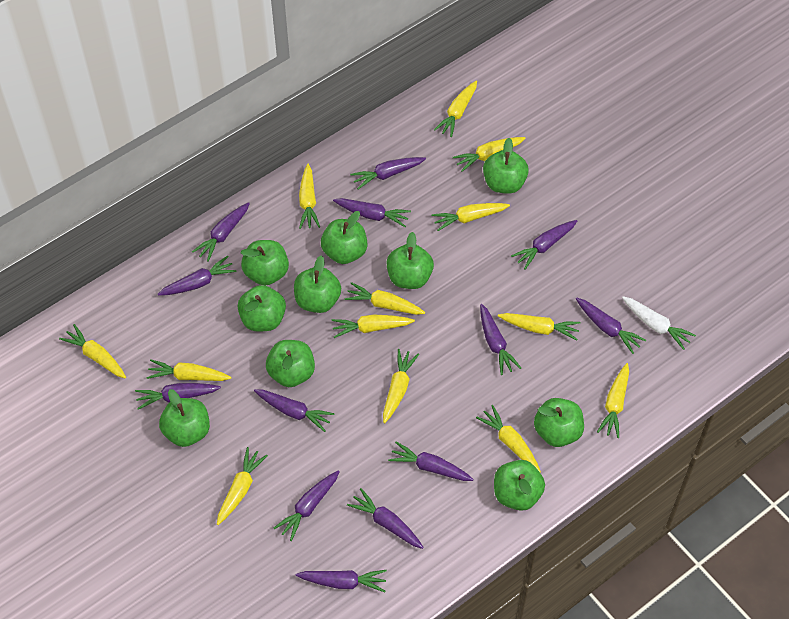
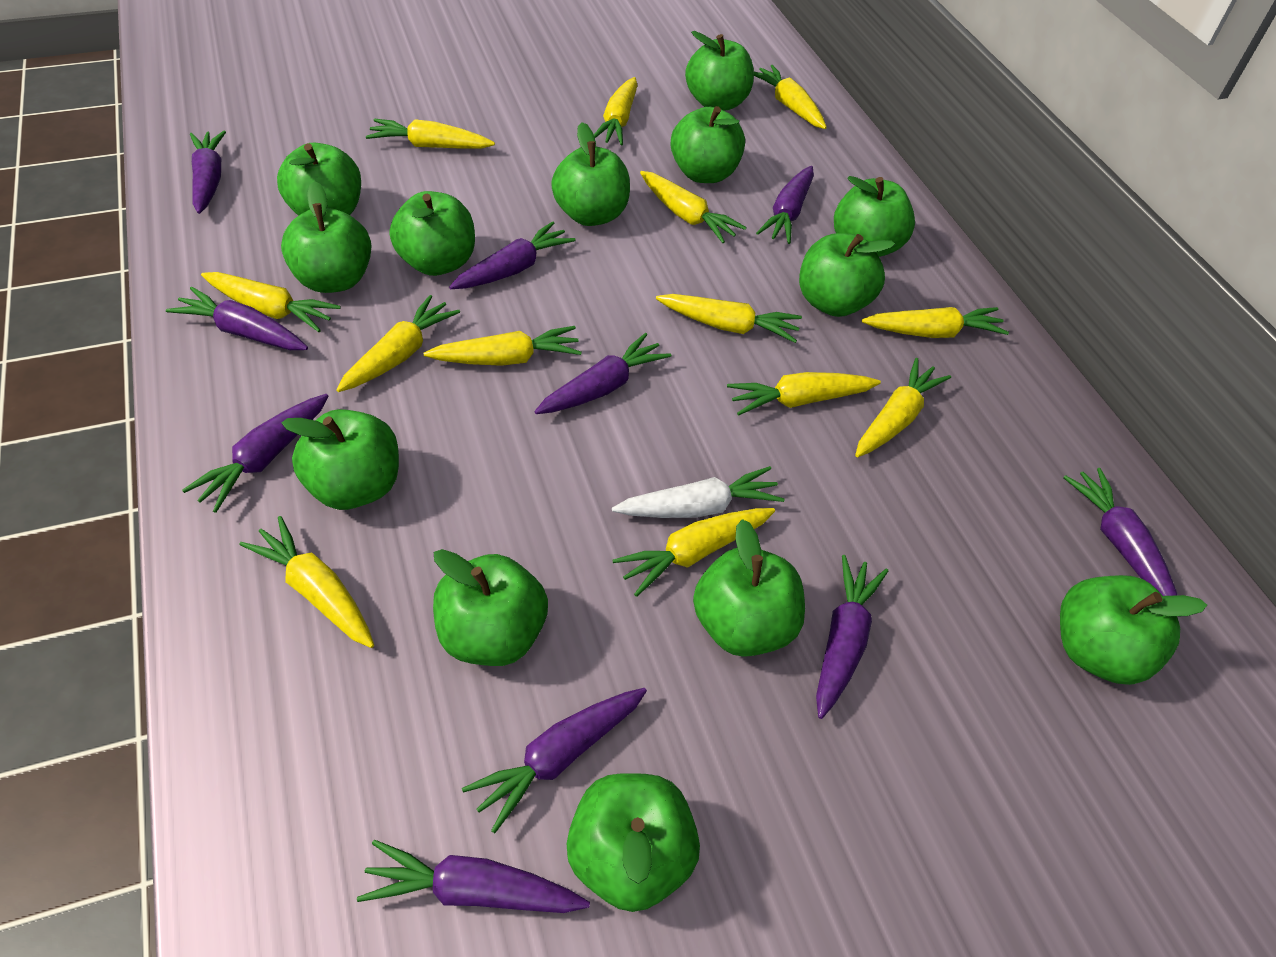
green apple: 10 -> 13
purple carrot: 13 -> 10

